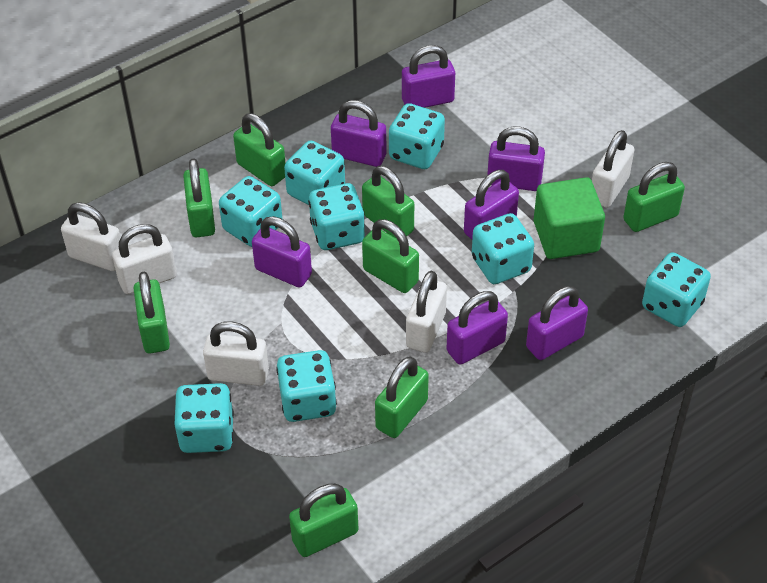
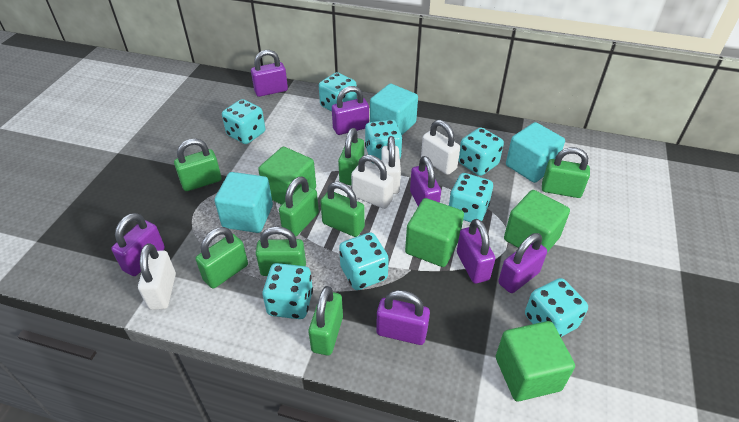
green cube: 1 -> 4
turquoise cube: 0 -> 3
white padlock: 5 -> 4

